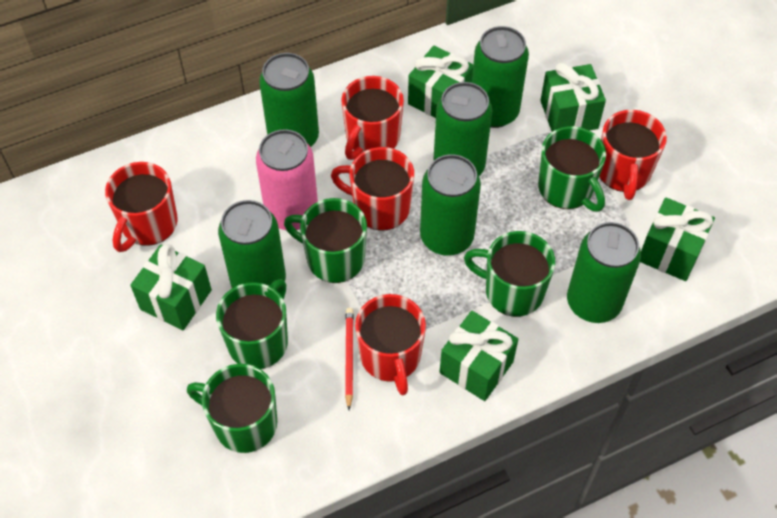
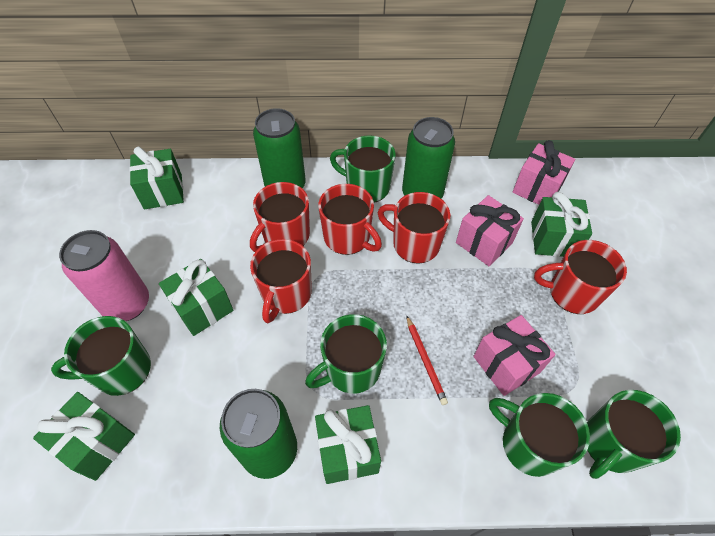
green can: 6 -> 3
pink gift: 0 -> 3

